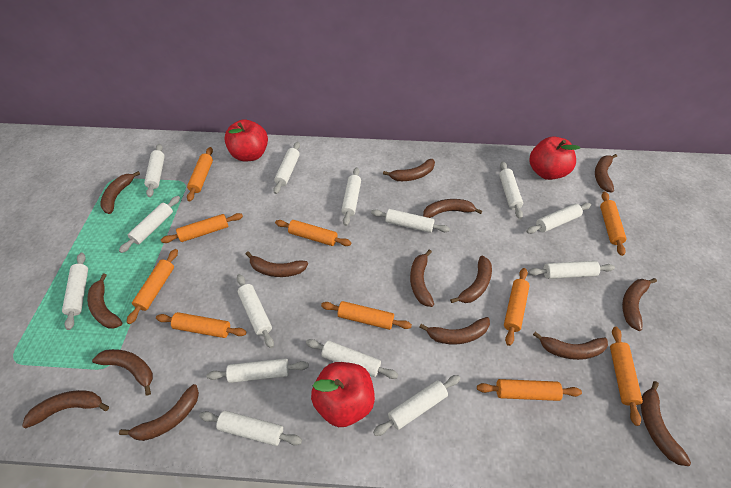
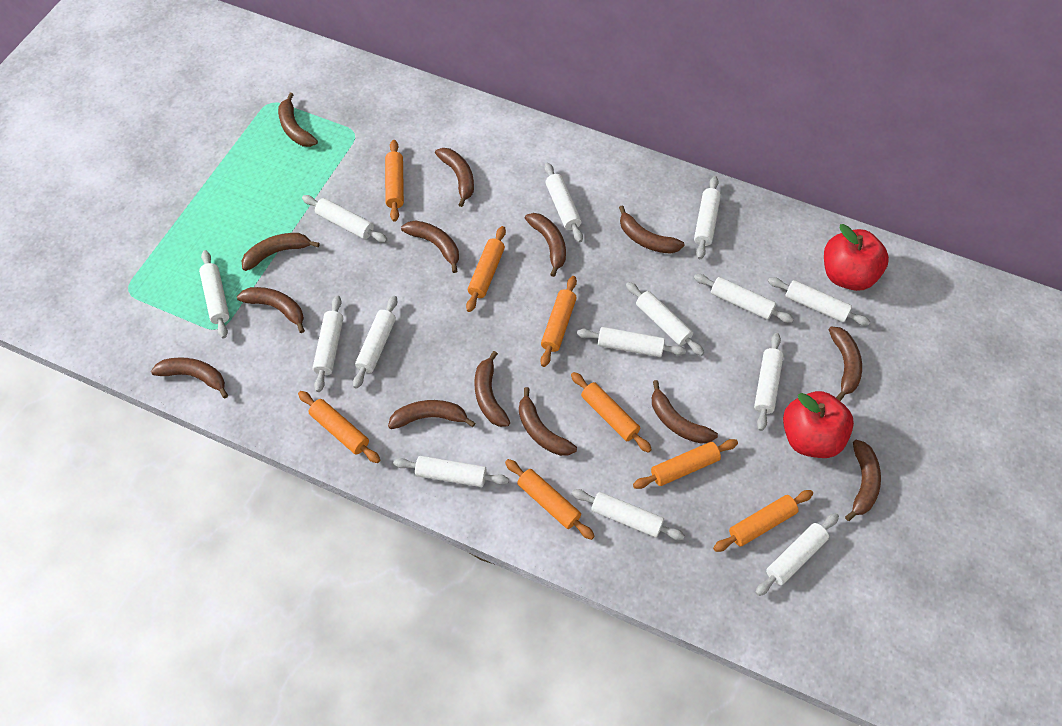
brown banana: 15 -> 14
orange rolling pin: 10 -> 8
red apple: 3 -> 2

